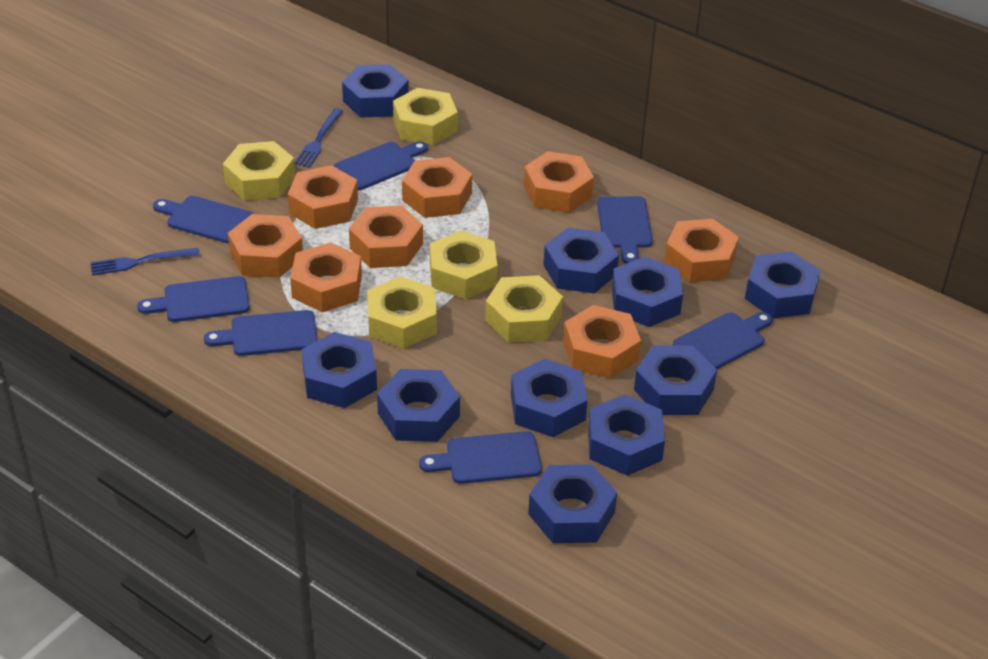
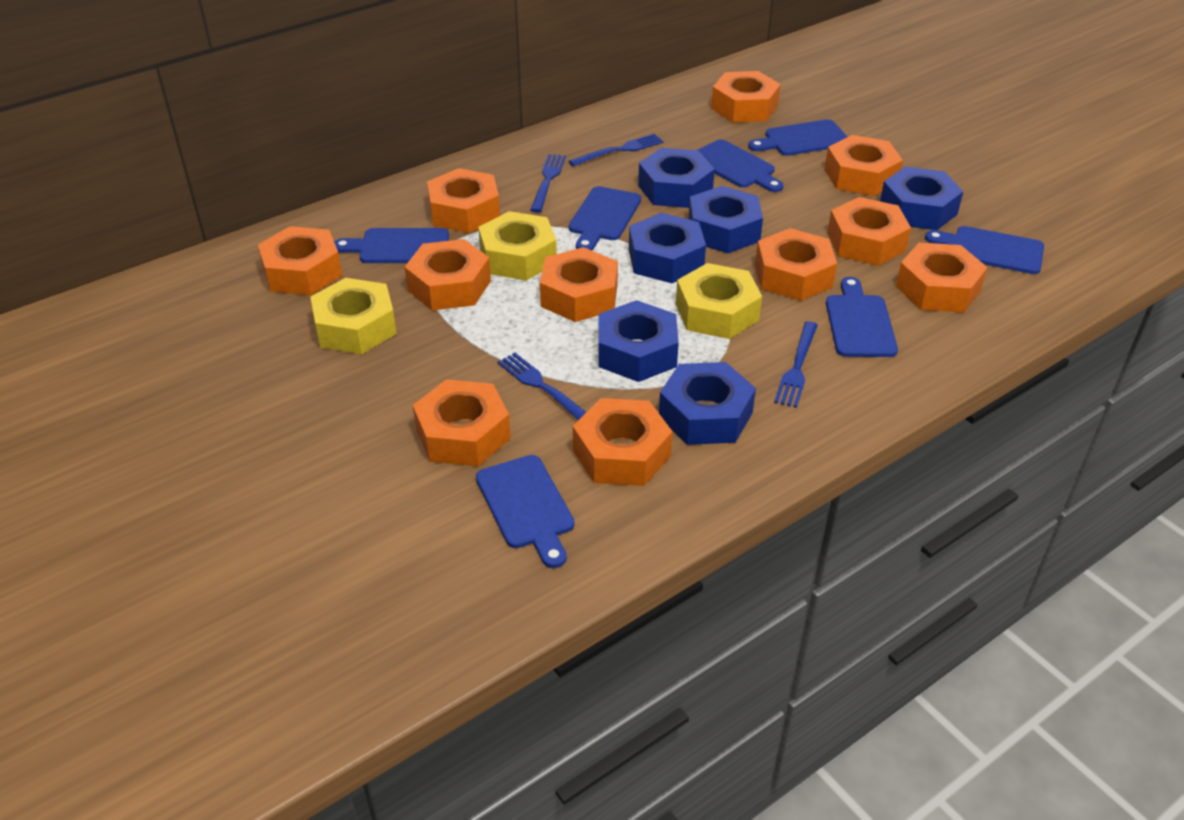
blue fork: 2 -> 4
blue nut: 10 -> 6
orange nut: 8 -> 11
yellow nut: 5 -> 3

